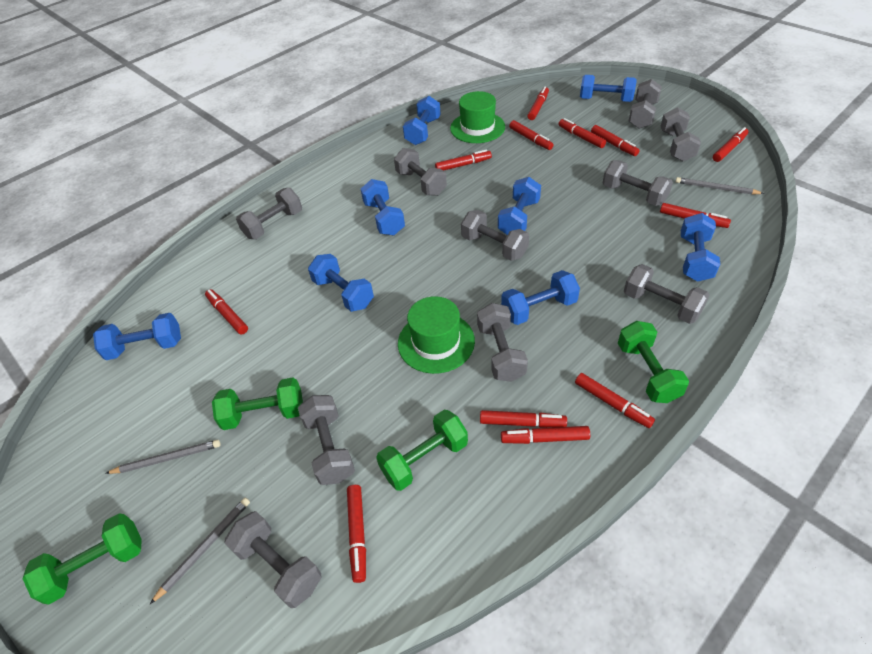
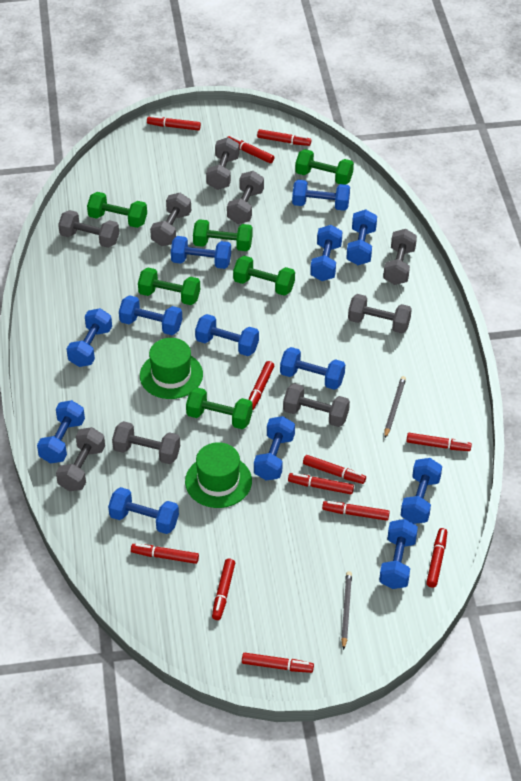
blue dumbbell: 8 -> 13
green dumbbell: 4 -> 6
grey dumbbell: 10 -> 9
grey pencil: 3 -> 2

